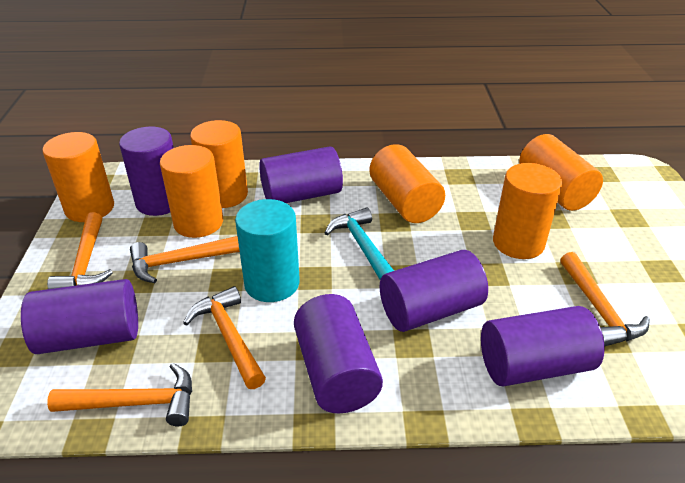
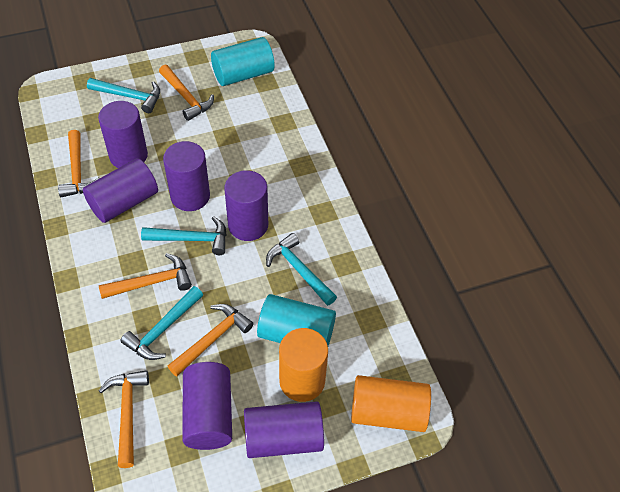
orange cylinder: 6 -> 2
turquoise cylinder: 1 -> 2
turquoise hammer: 1 -> 4

